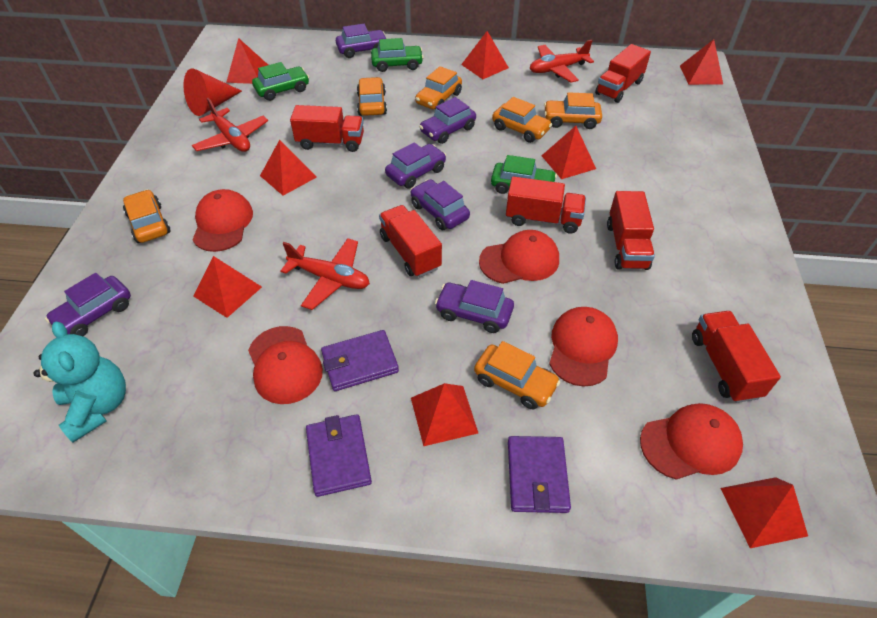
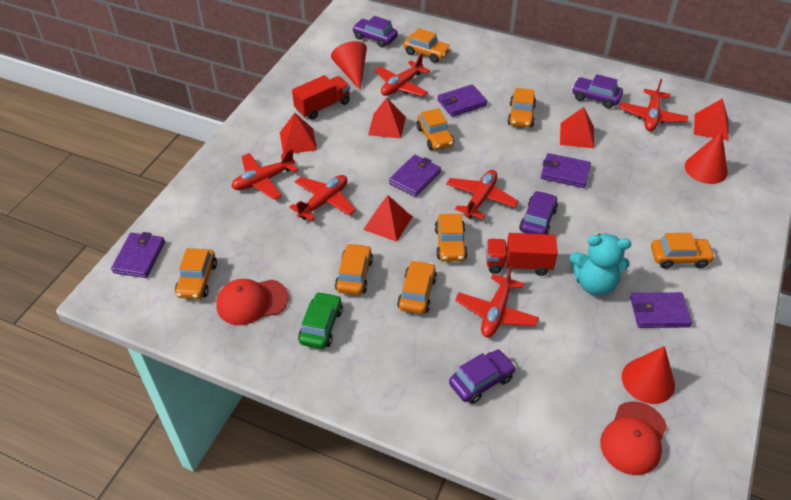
green car: 3 -> 1
orange car: 6 -> 8
purple car: 6 -> 4
purple wallet: 3 -> 5
red cap: 5 -> 2
red cone: 1 -> 3
red plane: 3 -> 6
red pyramid: 8 -> 5
red truck: 6 -> 2

